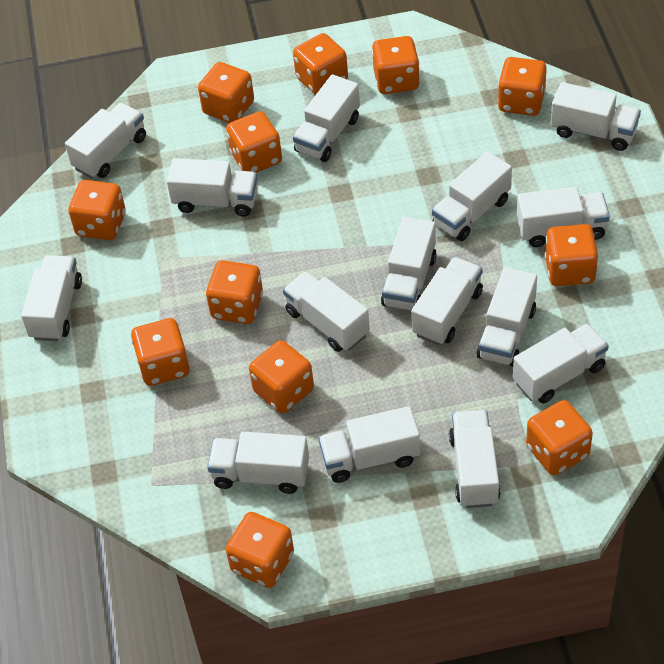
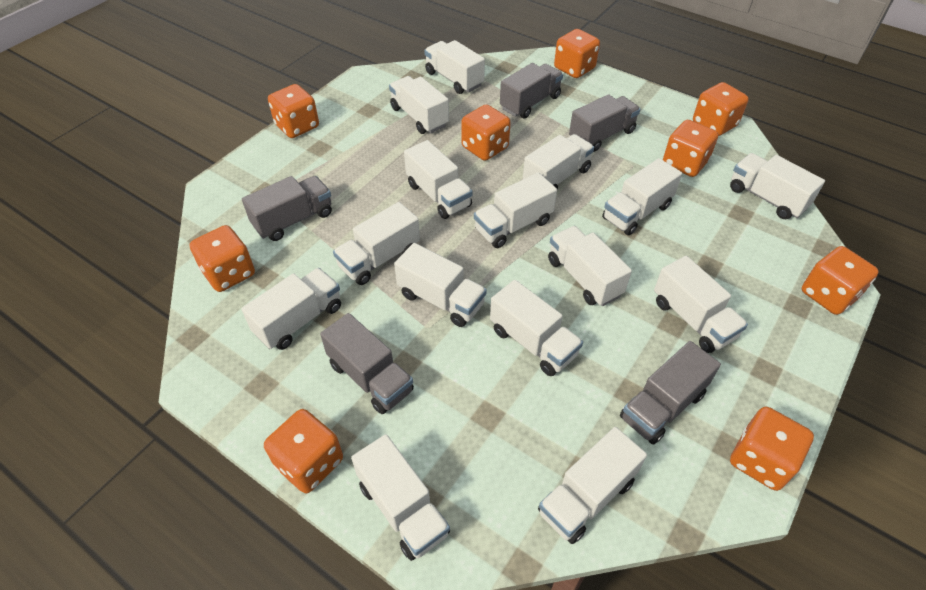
grey truck: 0 -> 5
orange dice: 12 -> 9

